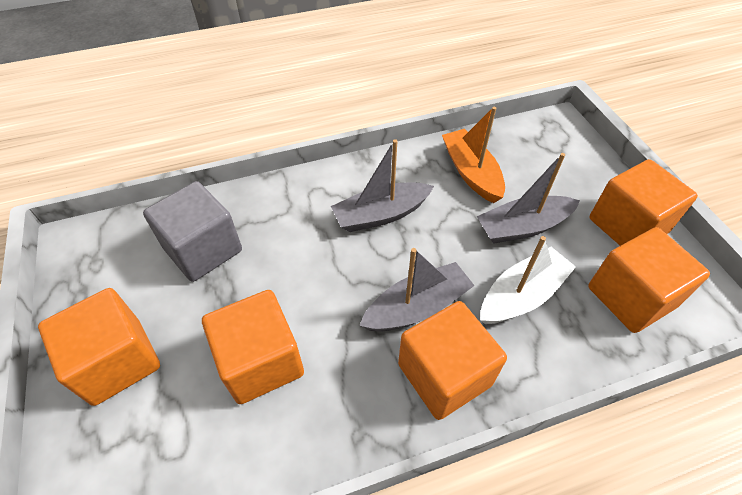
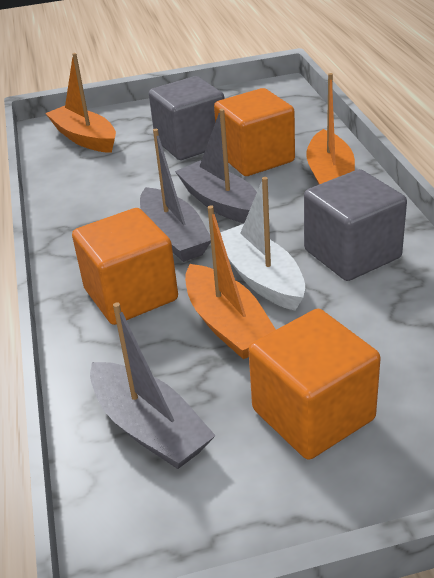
grey cube: 1 -> 2
orange boat: 1 -> 3
orange cube: 5 -> 3

